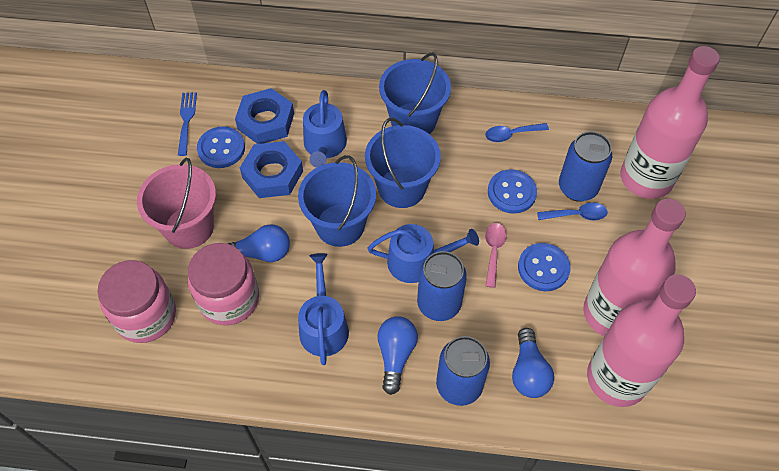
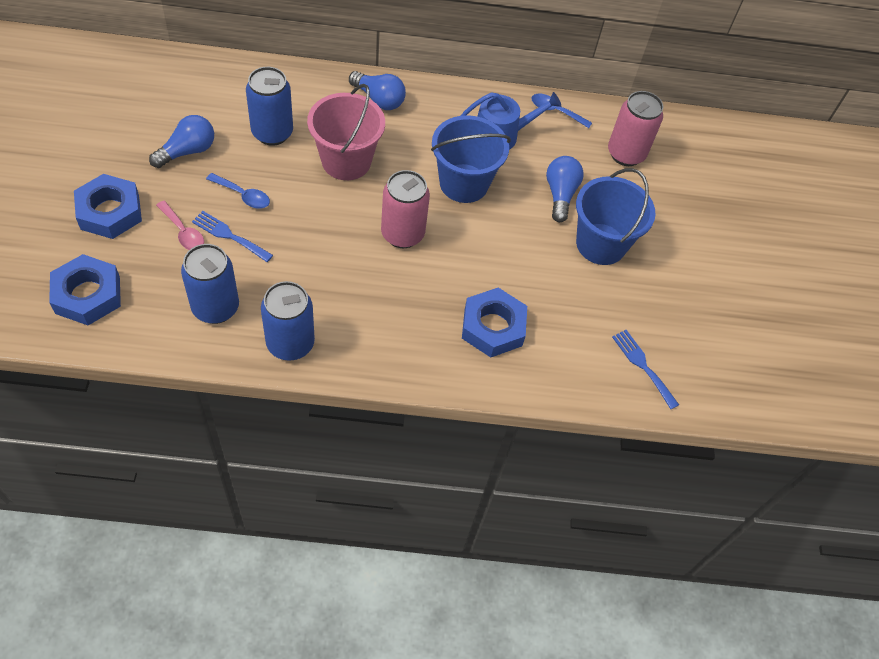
blue bucket: 3 -> 2
blue button: 3 -> 0
blue fork: 1 -> 2
blue nut: 2 -> 3
blue watering can: 3 -> 1
pink bottle: 3 -> 0
pink can: 0 -> 2
pink jar: 2 -> 0

